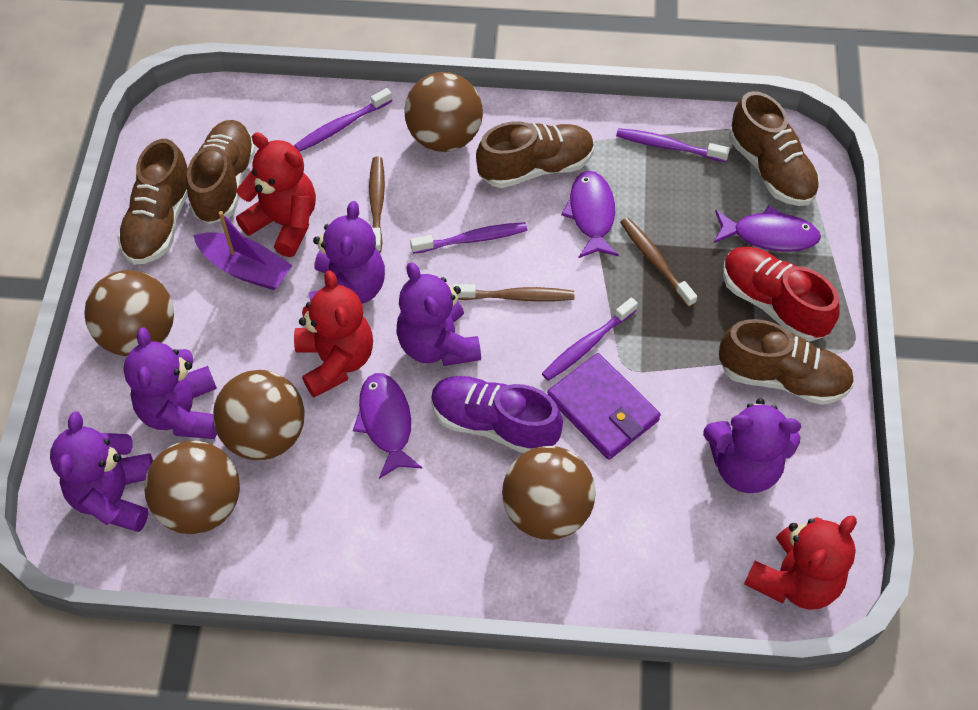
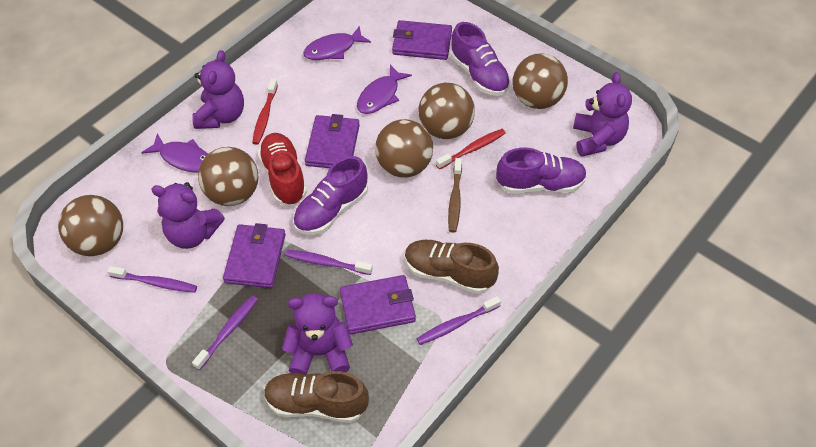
brown shoe: 5 -> 2
brown toothbrush: 3 -> 1
purple boat: 1 -> 0
purple shoe: 1 -> 3
purple teddy bear: 5 -> 4
purple wallet: 1 -> 4
red teddy bear: 3 -> 0
red toothbrush: 0 -> 2

